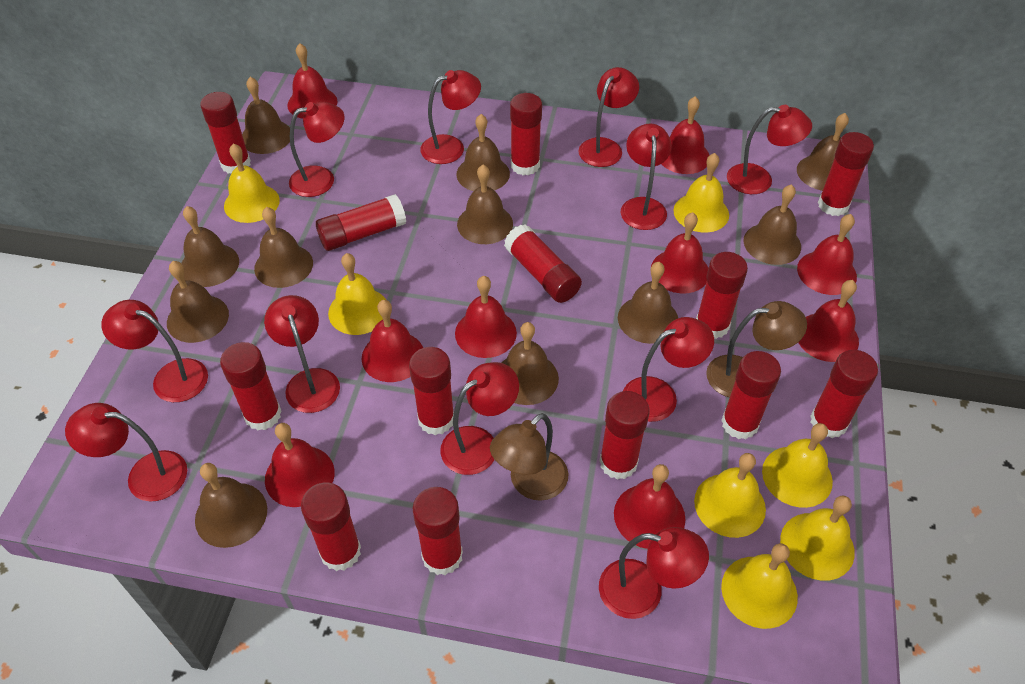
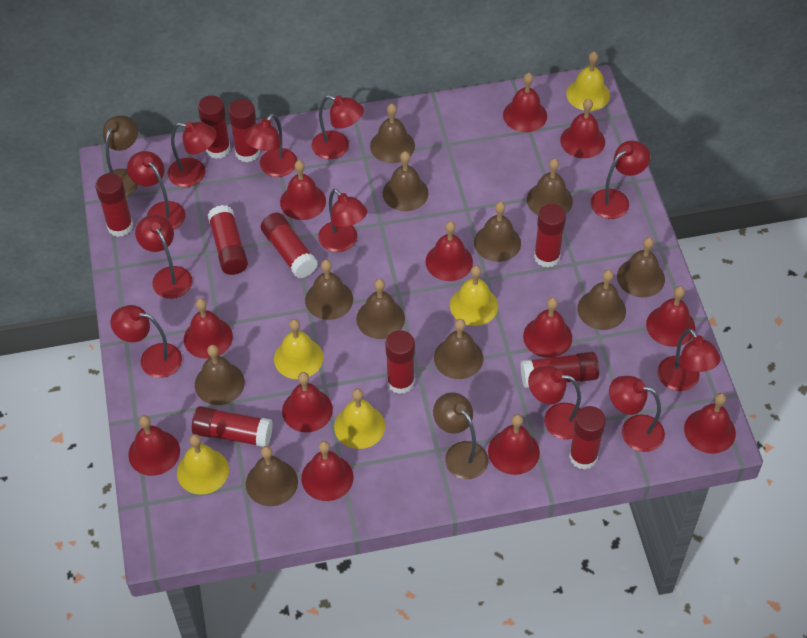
red bell: 9 -> 12
red glue stick: 13 -> 10
yellow bell: 7 -> 5

